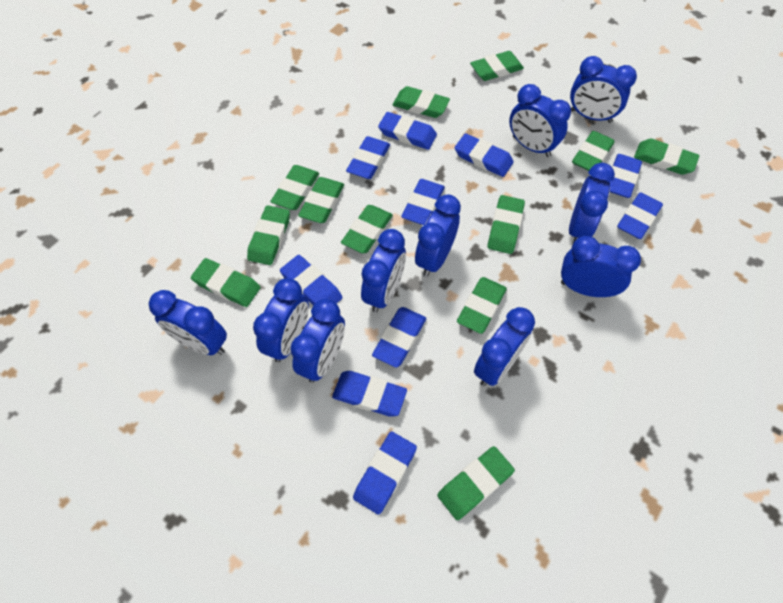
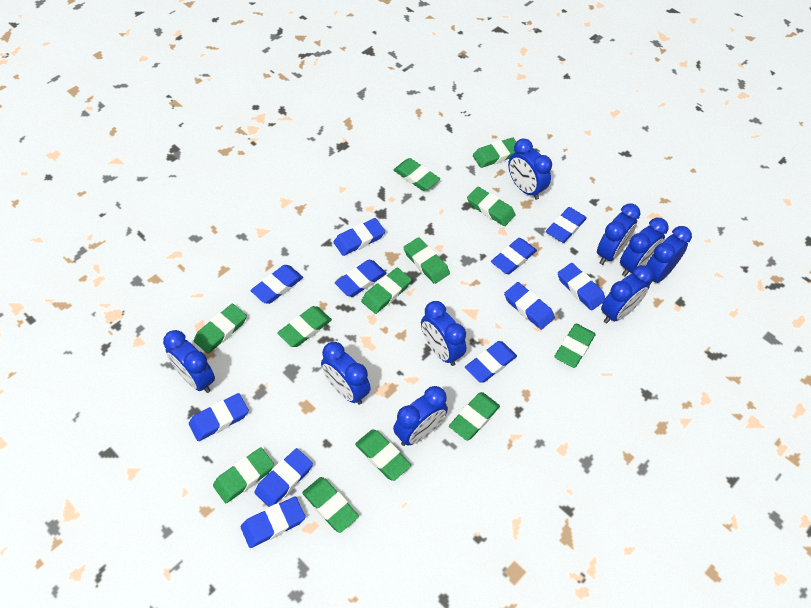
blue clock: 10 -> 9
blue eraser: 10 -> 11

